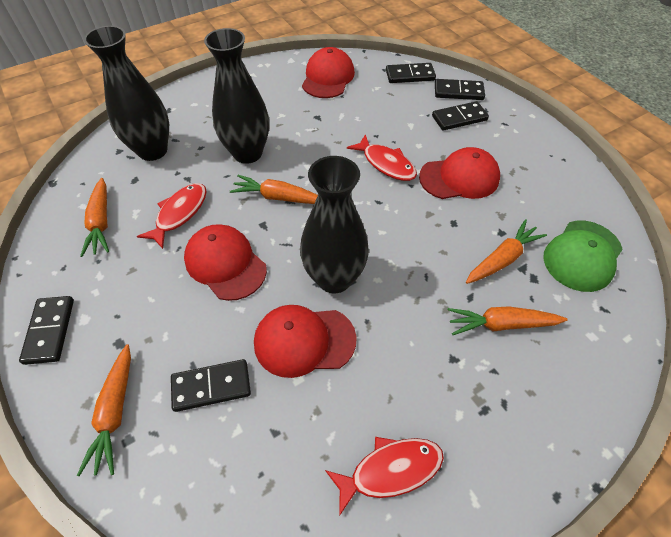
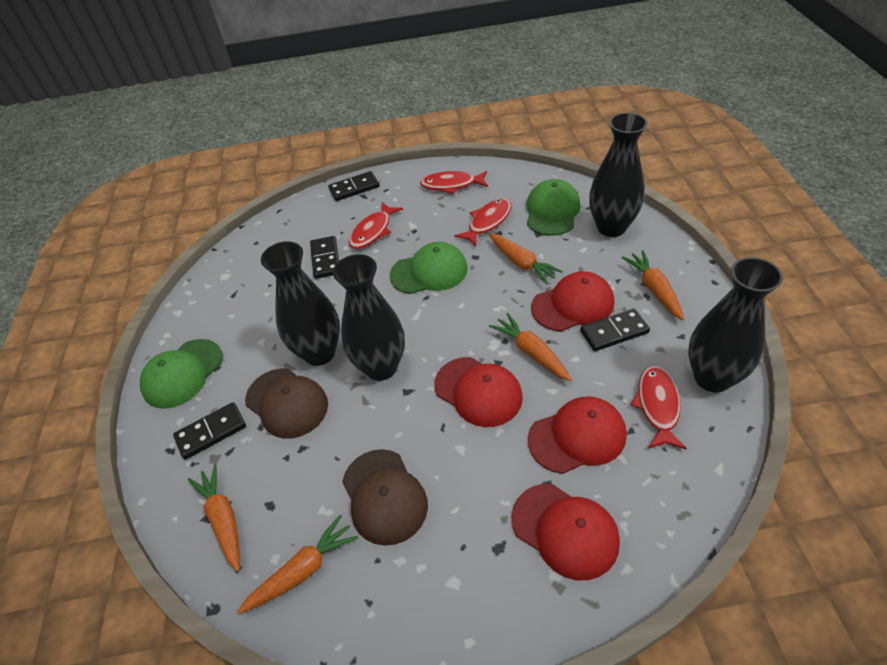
black domino: 5 -> 4
black vase: 3 -> 4
brown cap: 0 -> 2
green cap: 1 -> 3
red fish: 3 -> 4

